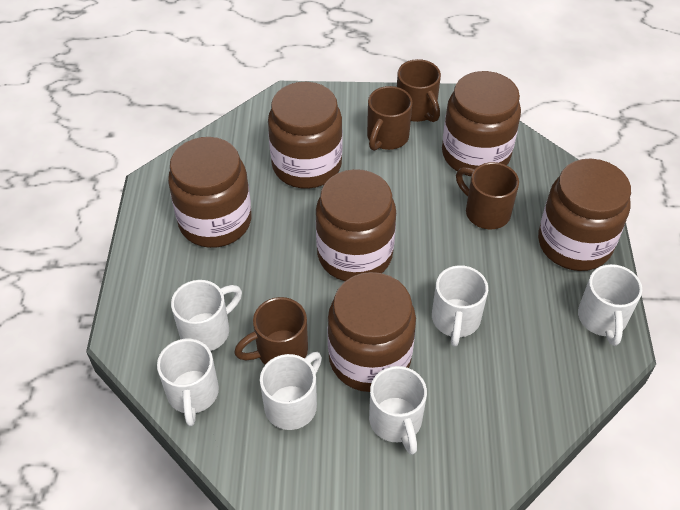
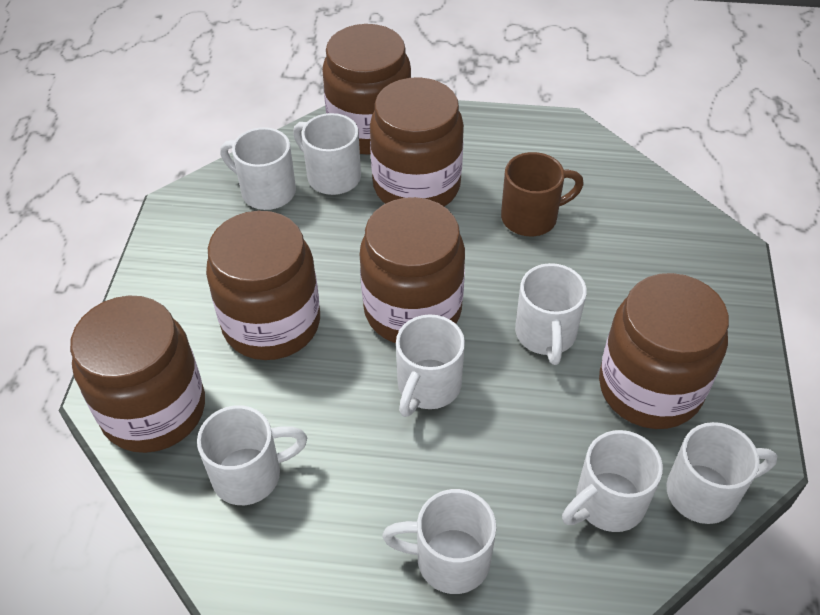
brown mug: 4 -> 1
white mug: 6 -> 8

